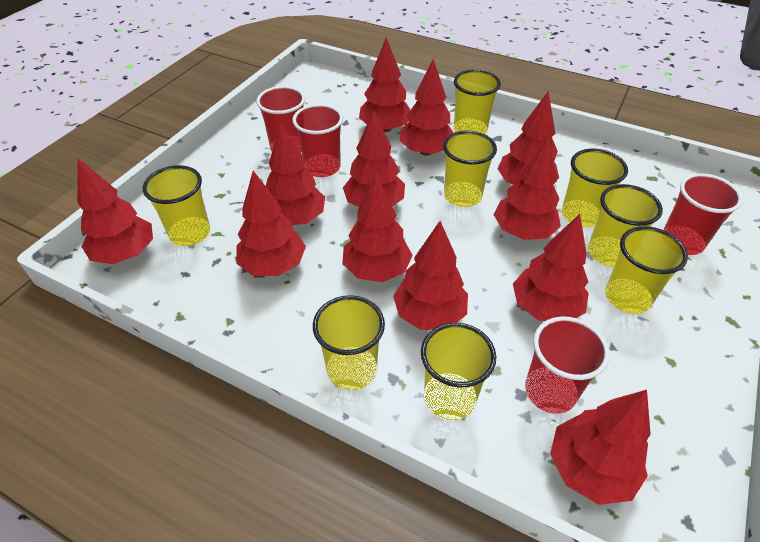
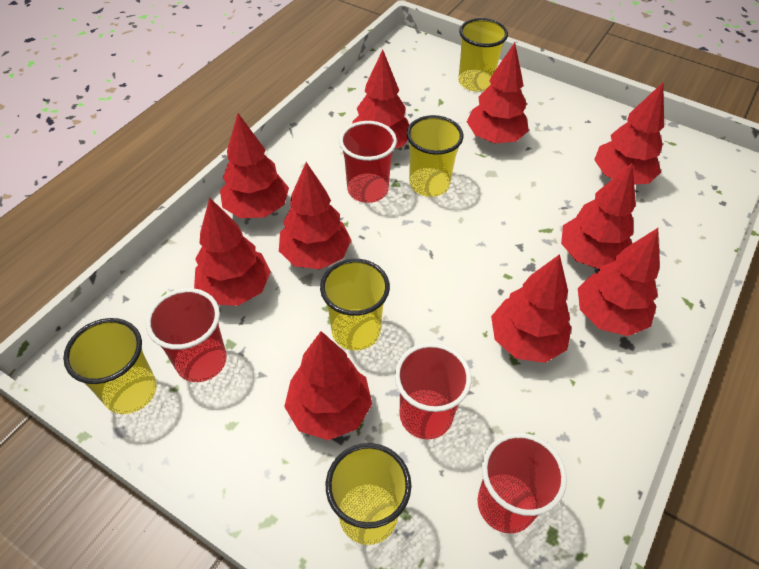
red tree: 12 -> 10
yellow cup: 8 -> 5

